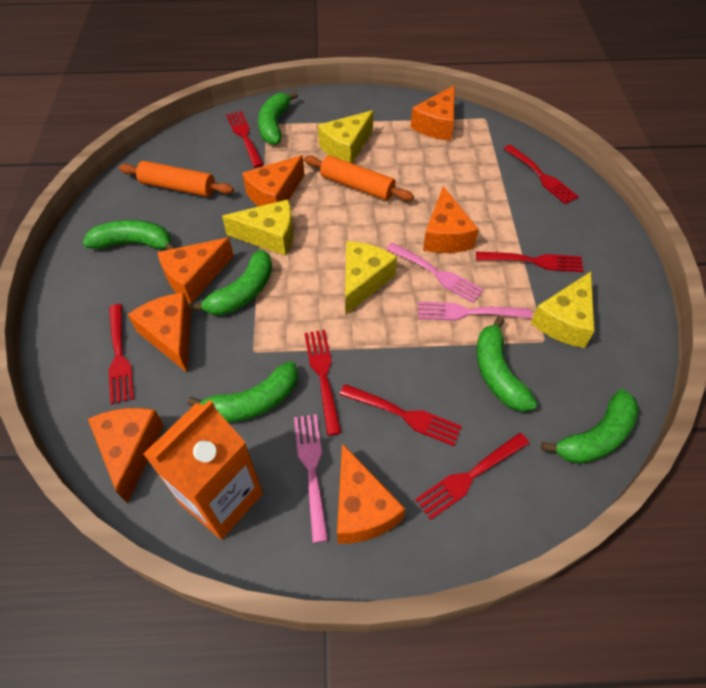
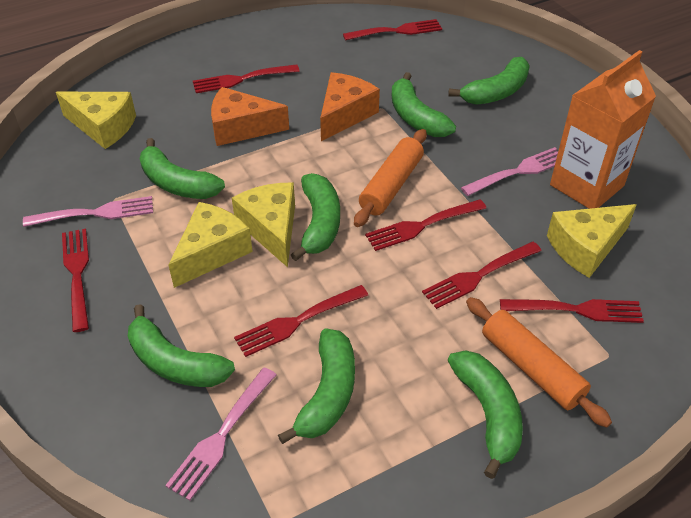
green banana: 6 -> 7
orange cheese: 7 -> 2

